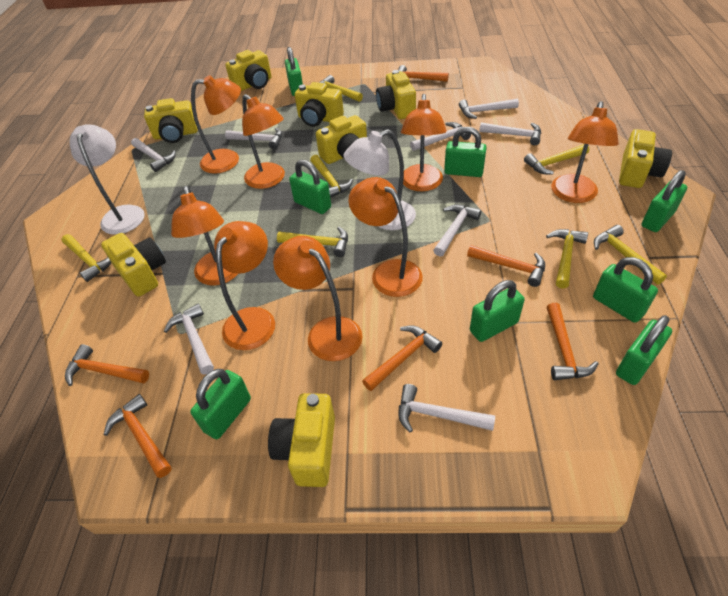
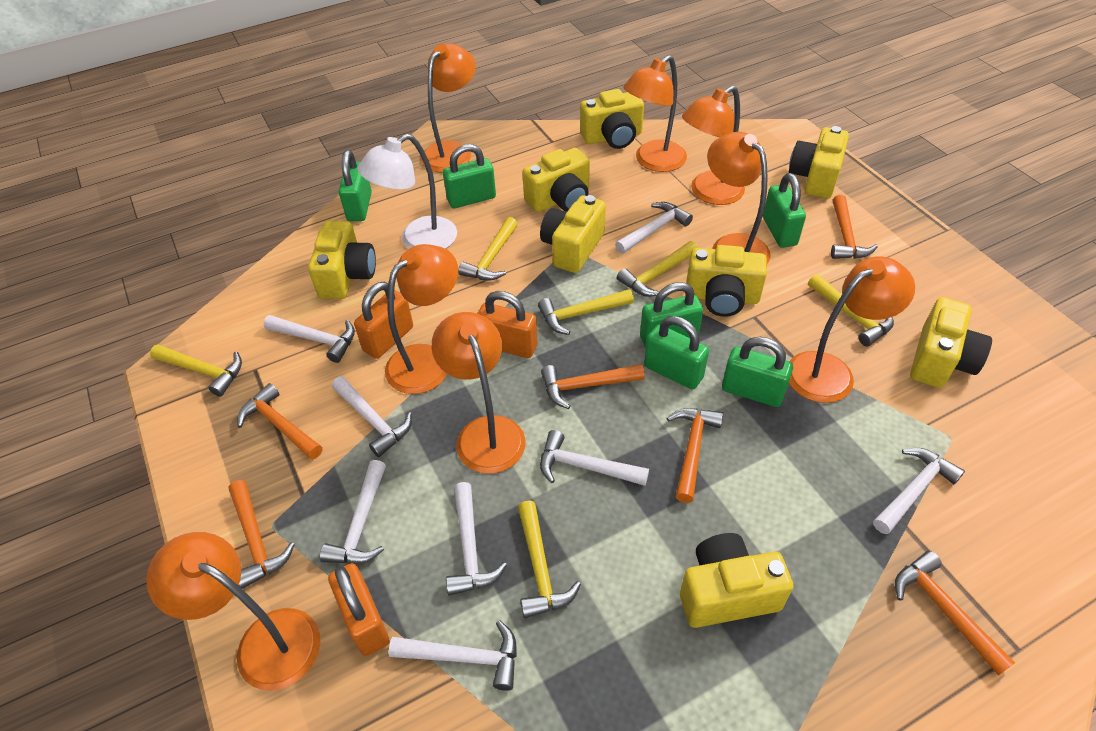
green padlock: 8 -> 6
orange padlock: 0 -> 3
white lamp: 2 -> 1
yellow hammer: 7 -> 6

